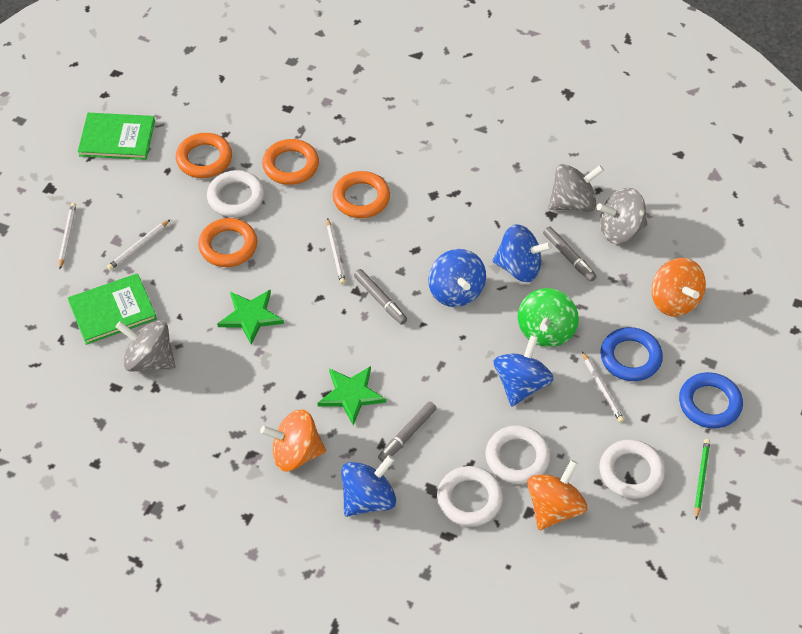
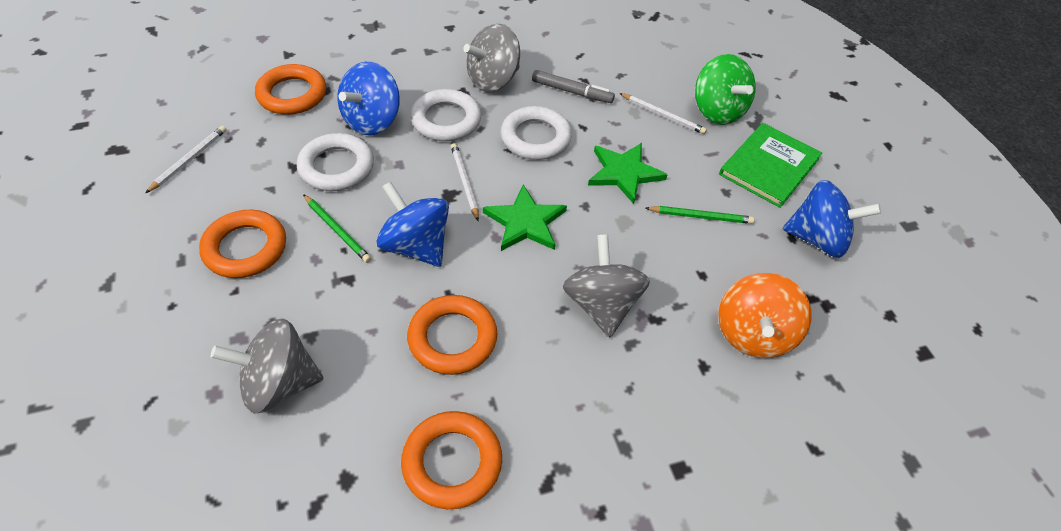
blue ring: 2 -> 0
blue spinning top: 4 -> 3
green book: 2 -> 1
green pencil: 1 -> 2
grey marker: 3 -> 1
orange spinning top: 3 -> 1
white pencil: 4 -> 3
white ring: 4 -> 3

